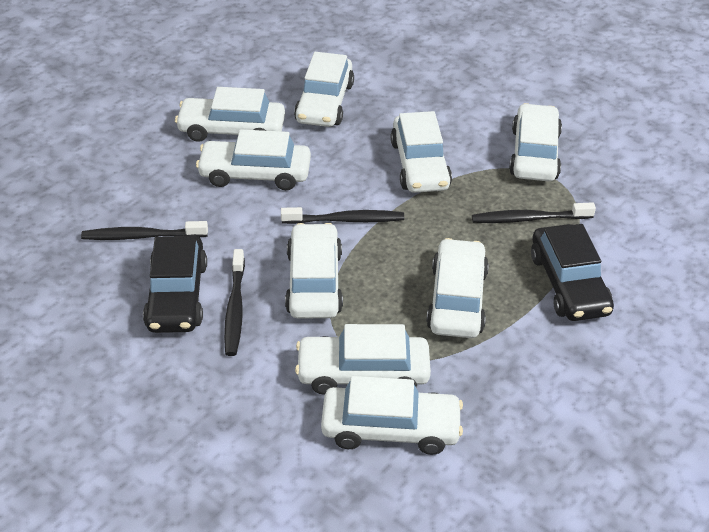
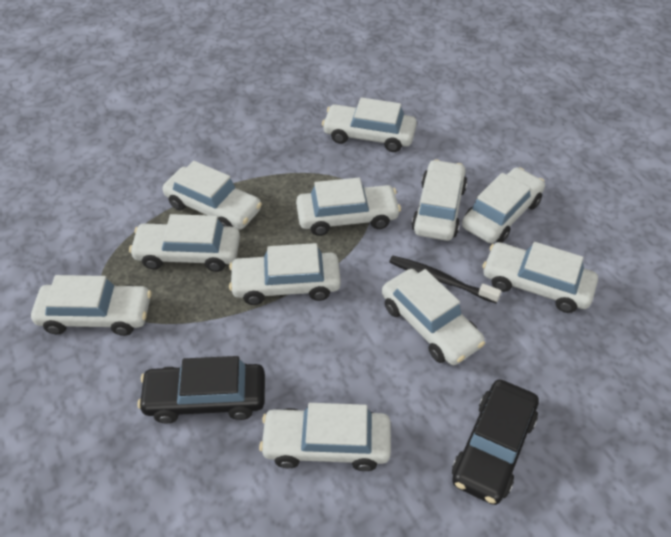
black toothbrush: 4 -> 1
white car: 9 -> 11

